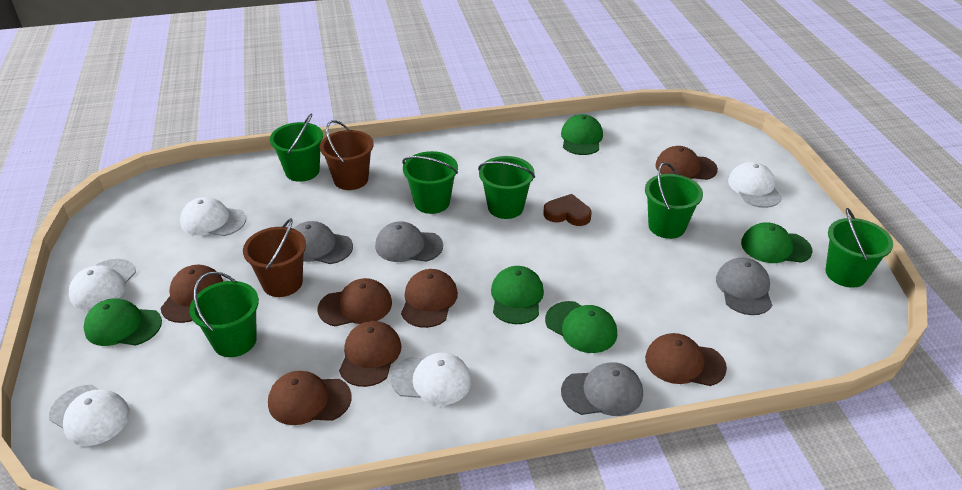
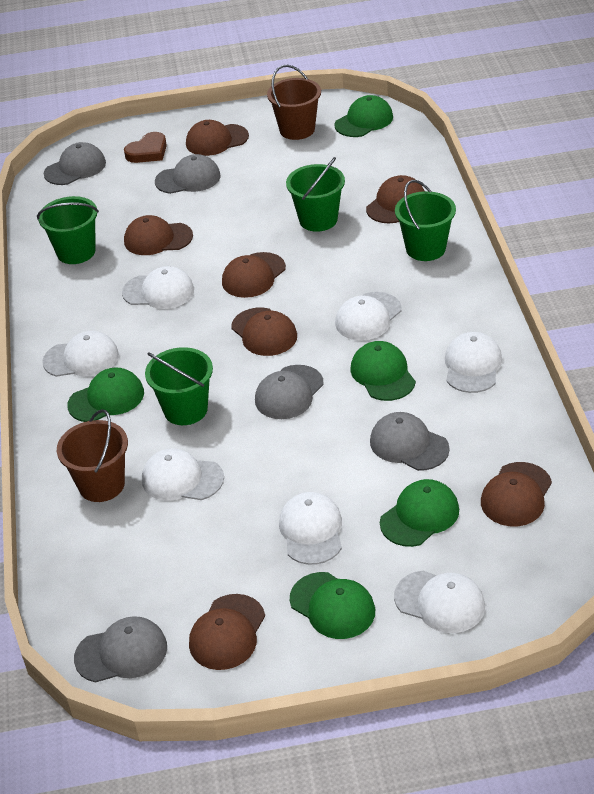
green bucket: 6 -> 4
grey cap: 4 -> 5
white cap: 5 -> 7

